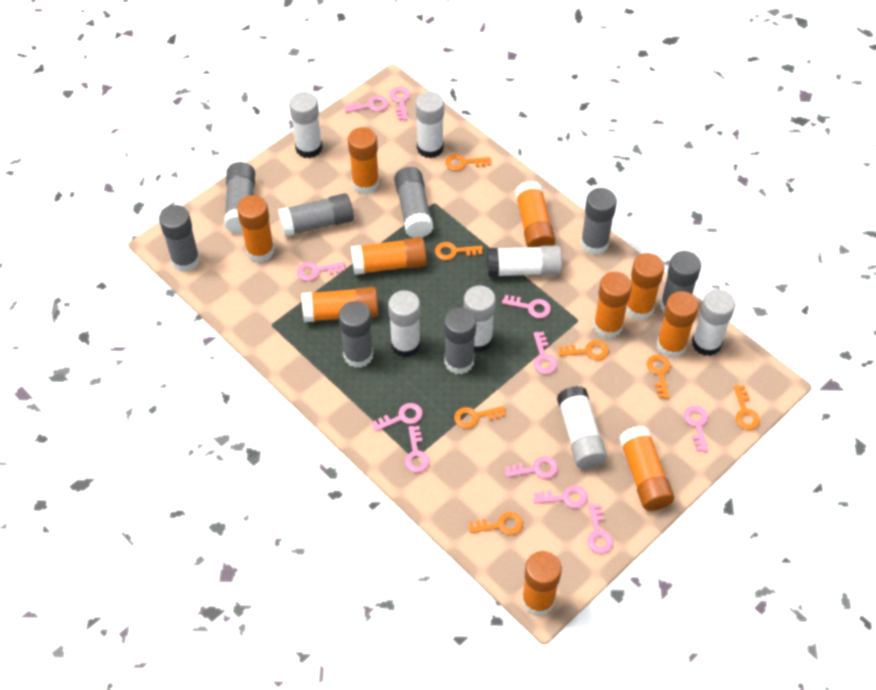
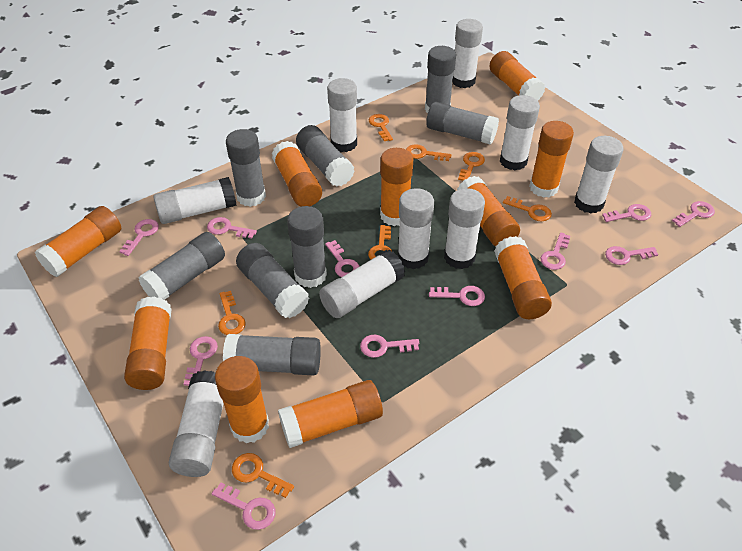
white glue stick: 7 -> 9

